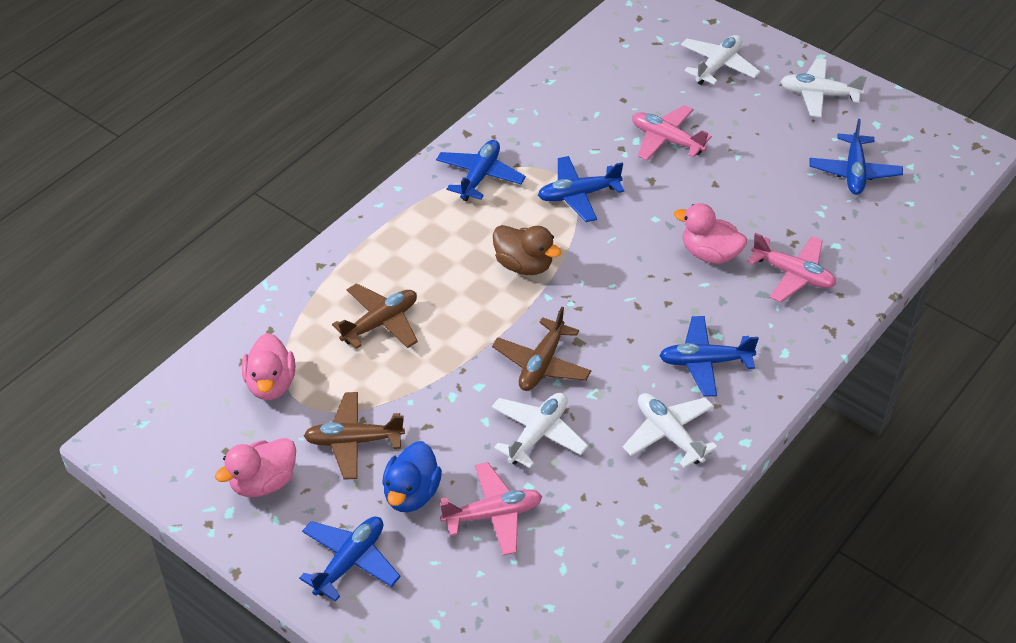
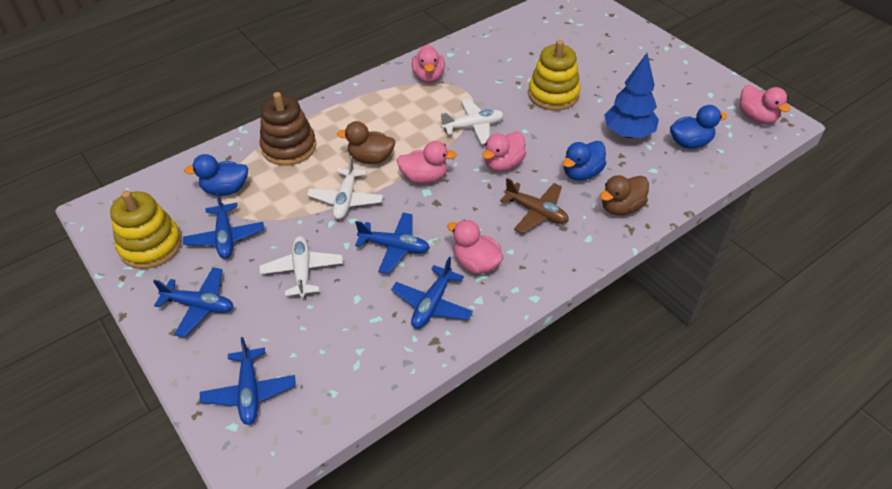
blue duck: 1 -> 3
blue tree: 0 -> 1
brown duck: 1 -> 2
brown plane: 3 -> 1
brown stacking toy: 0 -> 1
pink duck: 3 -> 5
pink plane: 3 -> 0
white plane: 4 -> 3
yellow stacking toy: 0 -> 2

